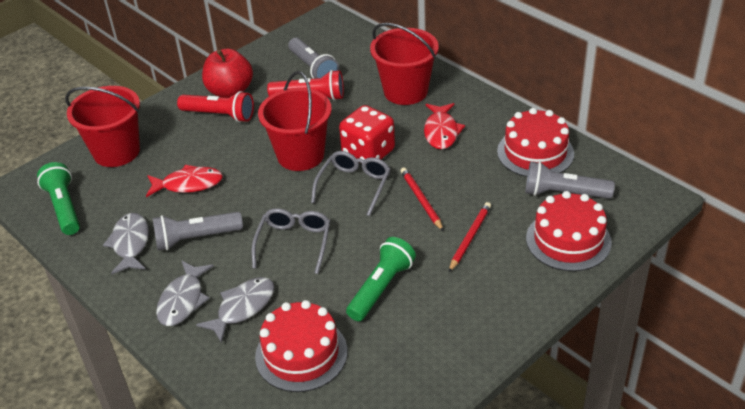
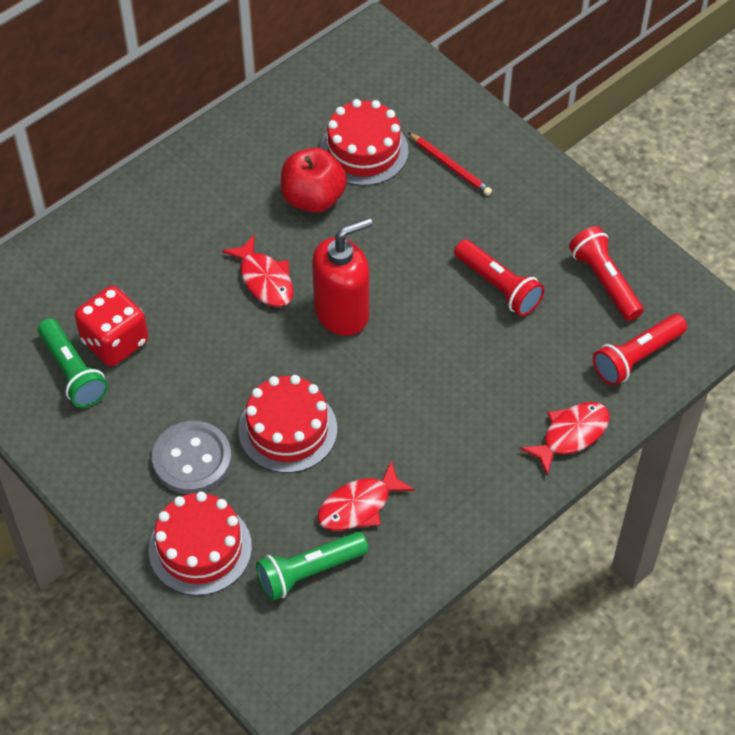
grey button: 0 -> 1
grey fish: 3 -> 0
grey flashlight: 3 -> 0
grey glasses: 2 -> 0
red bucket: 3 -> 0
red fish: 2 -> 3
red flashlight: 2 -> 3
red pencil: 2 -> 1
red soap dispenser: 0 -> 1

